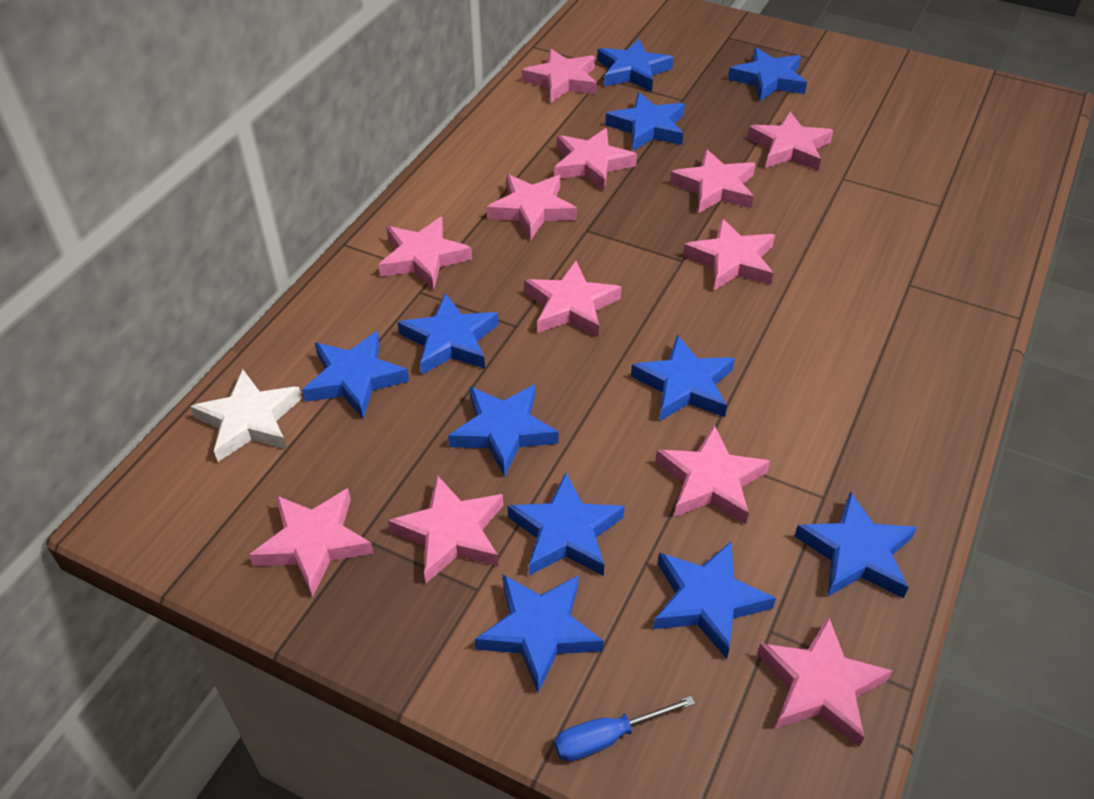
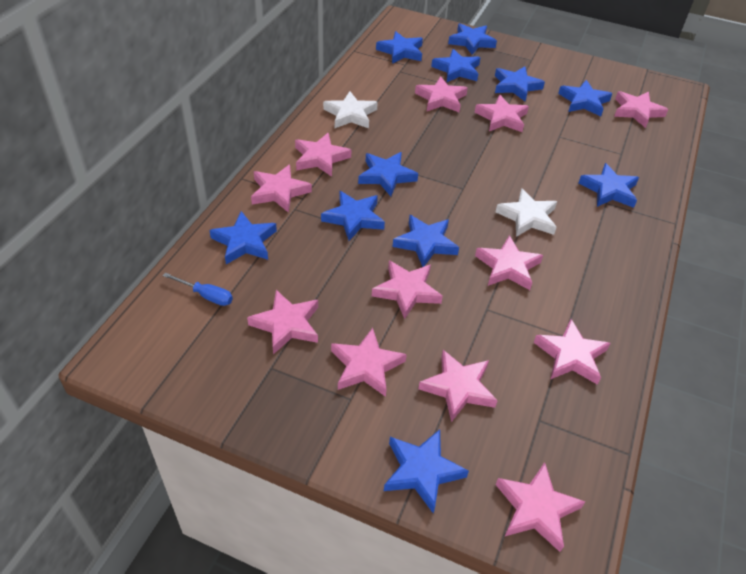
white star: 1 -> 2

